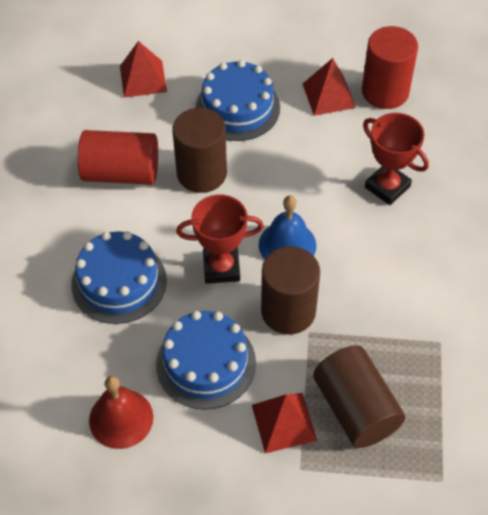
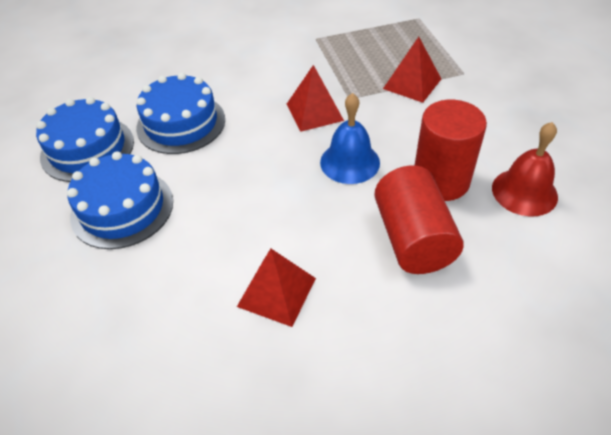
brown cylinder: 3 -> 0
red trophy: 2 -> 0

